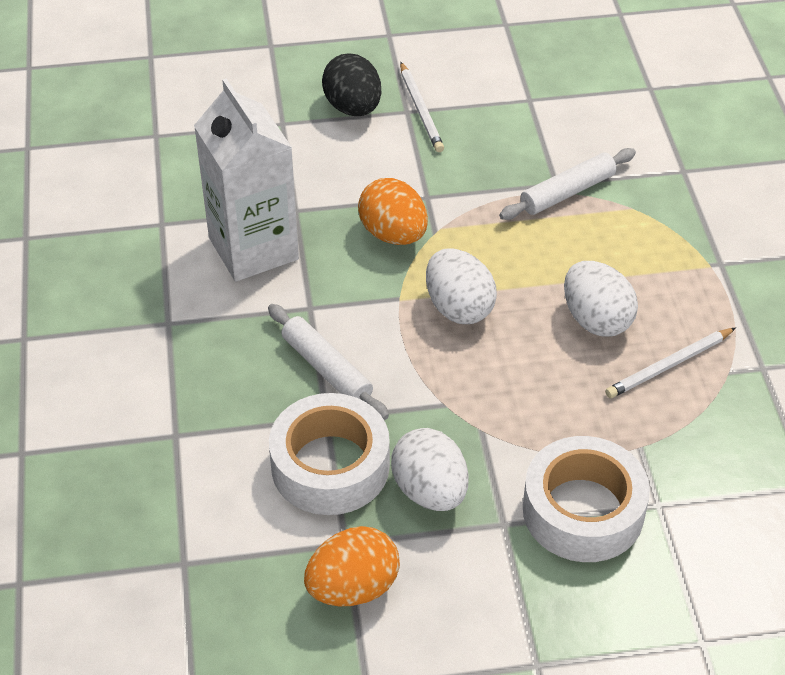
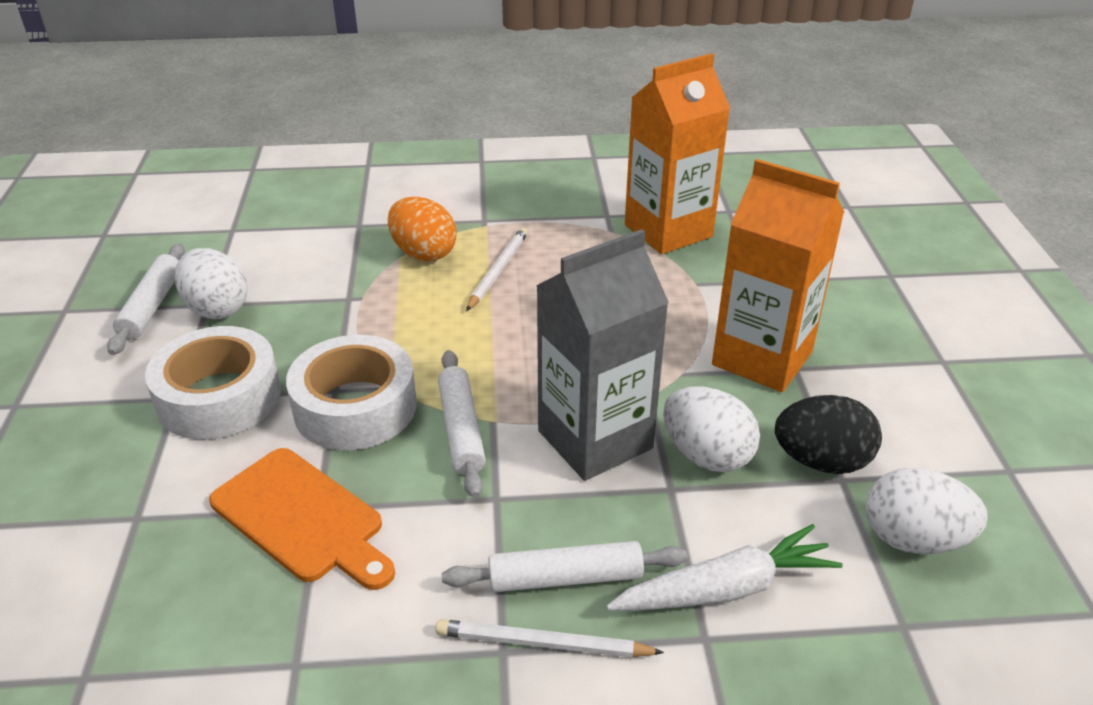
grey carton: 0 -> 1
orange carton: 0 -> 2
orange cutting board: 0 -> 1
orange egg: 2 -> 1
white carrot: 0 -> 1
white carton: 1 -> 0
white rolling pin: 2 -> 3

